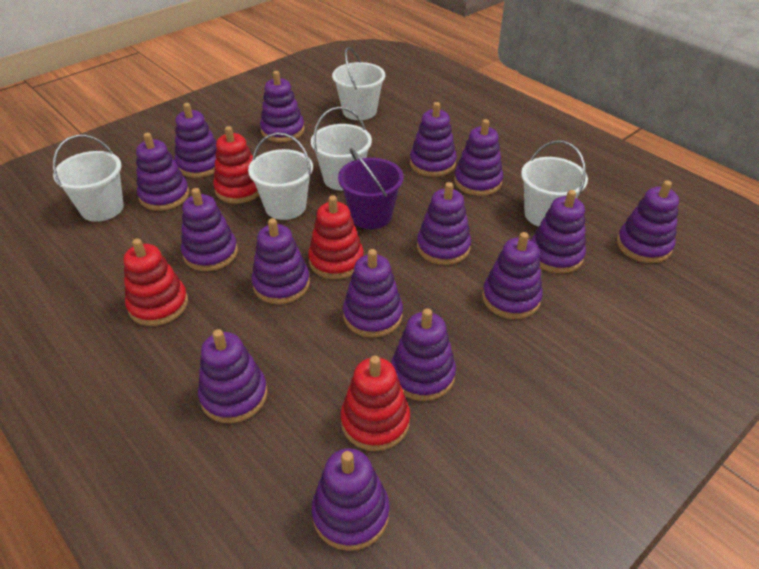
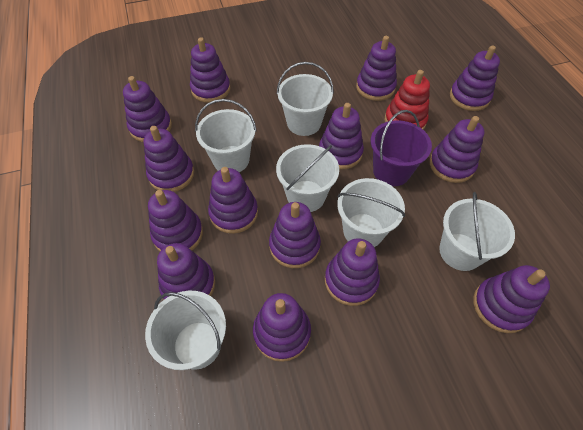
purple stacking toy: 15 -> 14
red stacking toy: 4 -> 1
white bucket: 5 -> 6

